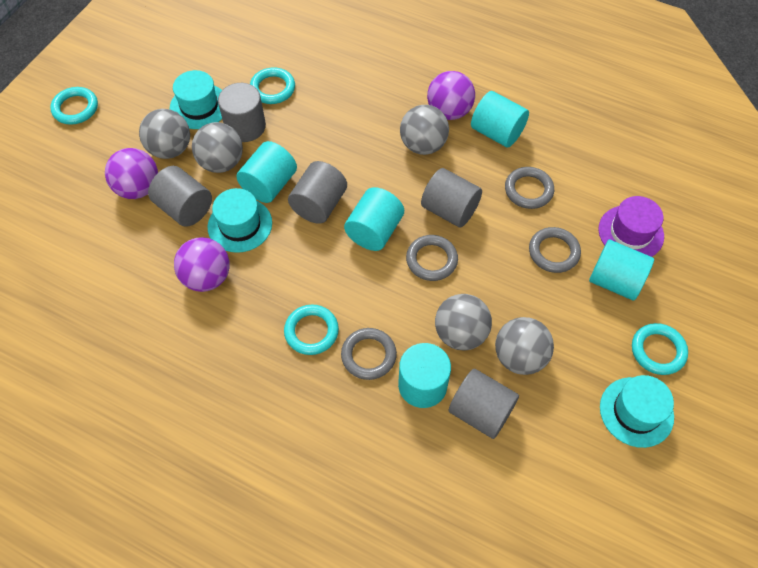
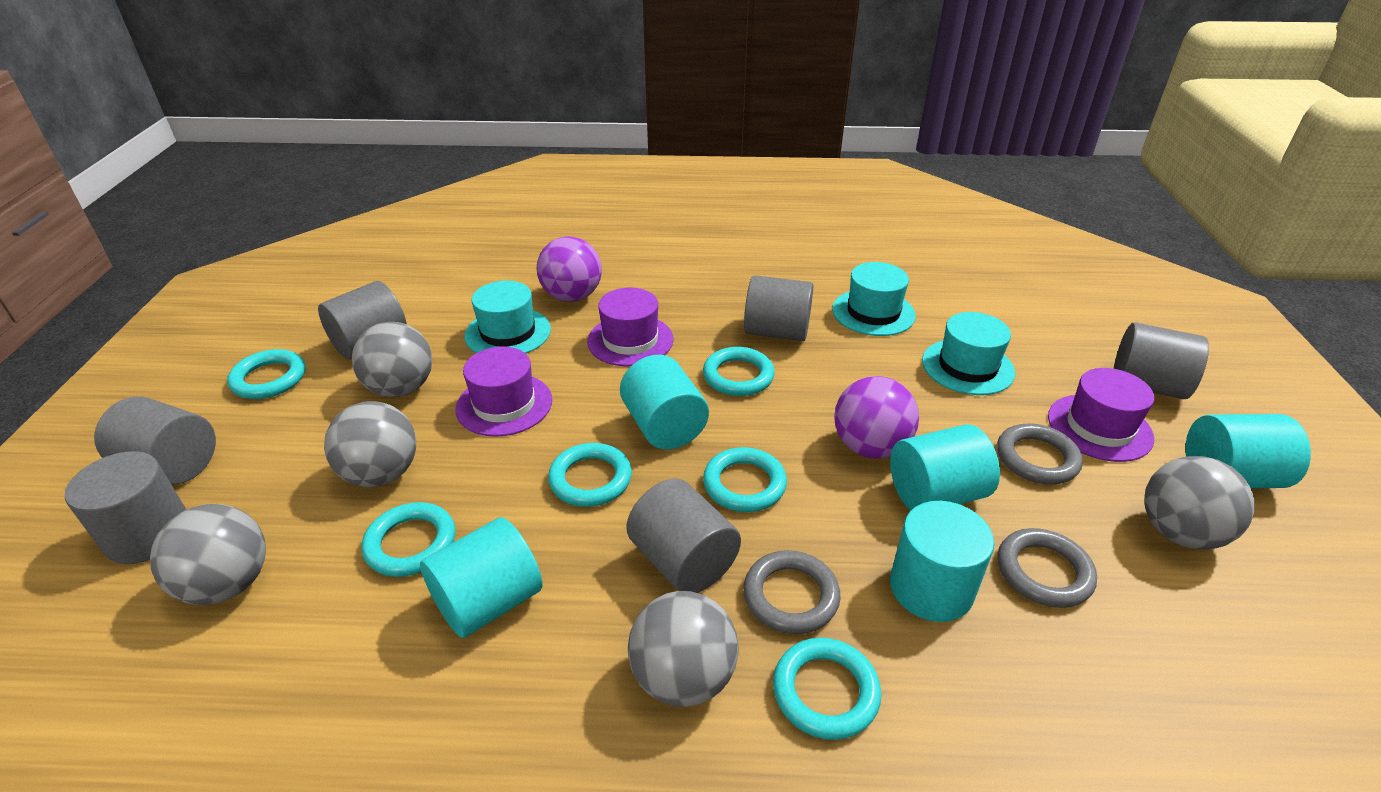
grey cylinder: 5 -> 6
grey ring: 4 -> 3
purple ball: 3 -> 2
purple hat: 1 -> 3
turquoise ring: 4 -> 6

